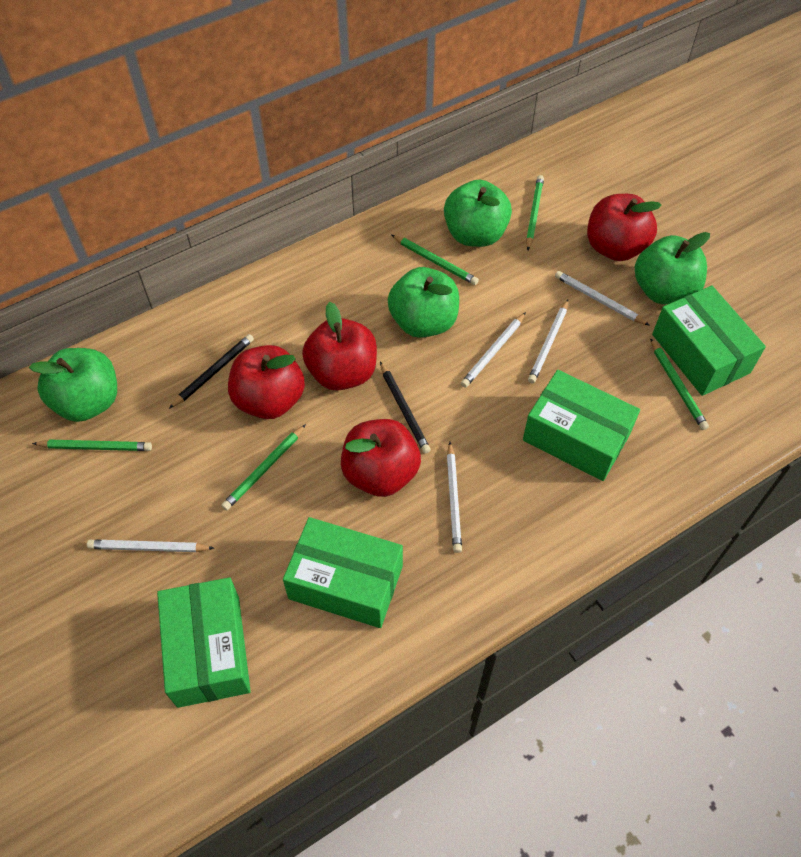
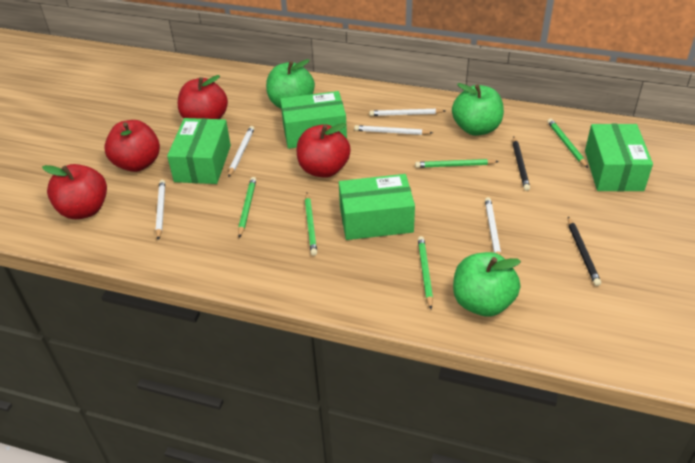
green apple: 4 -> 3

